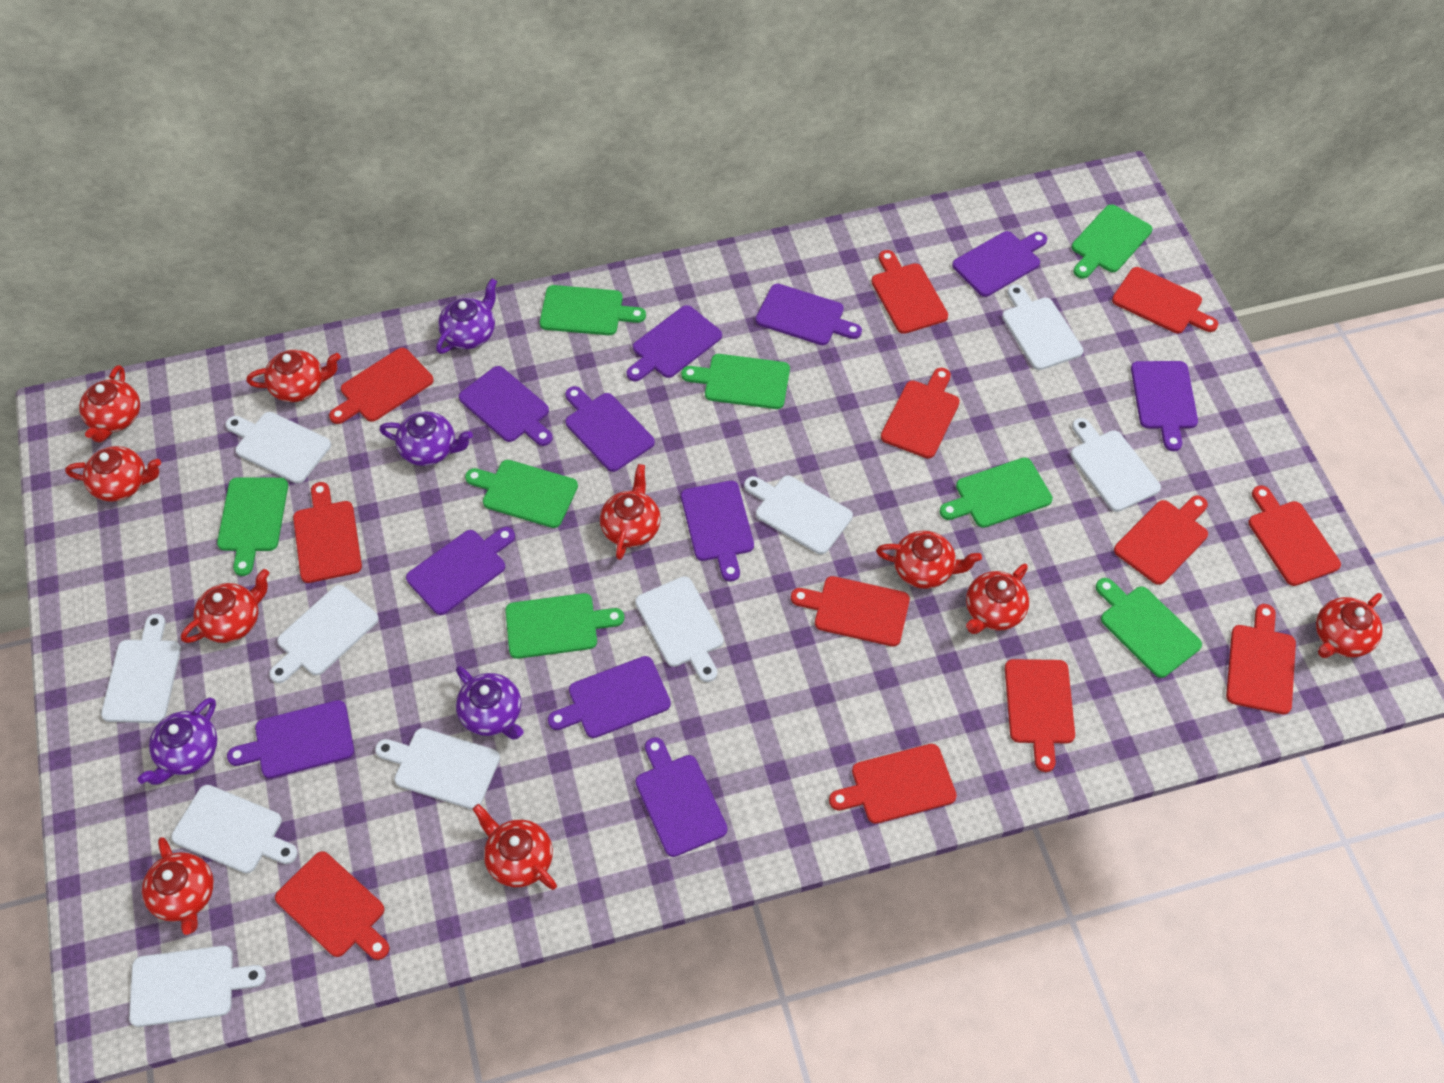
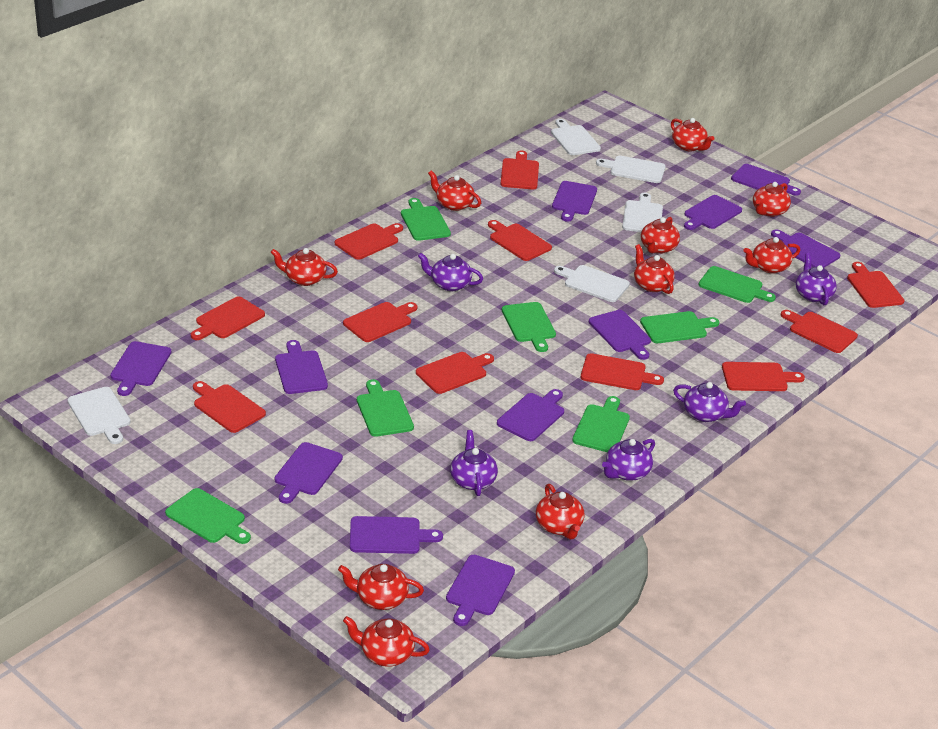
green cutting board: 8 -> 7
purple teapot: 4 -> 5
red cutting board: 12 -> 11
white cutting board: 10 -> 5

